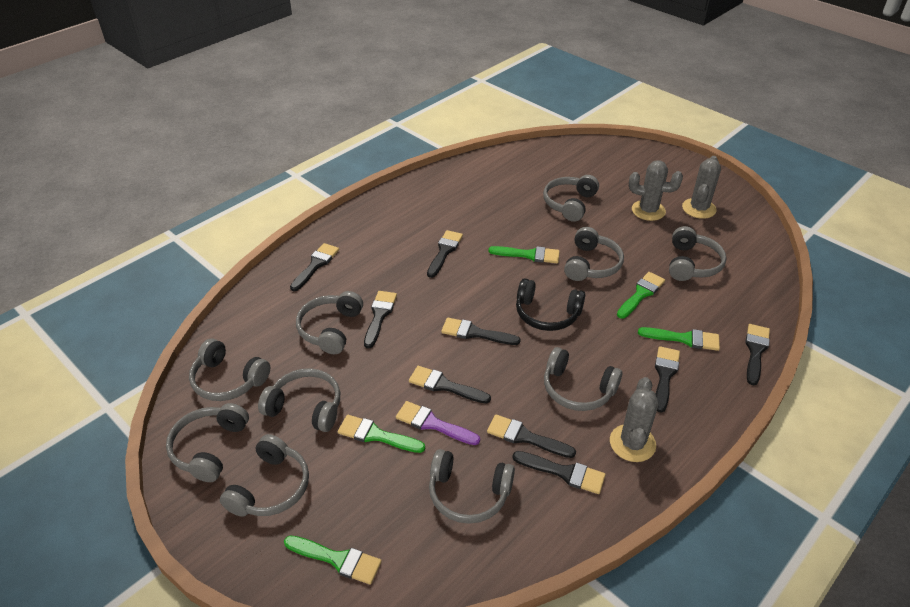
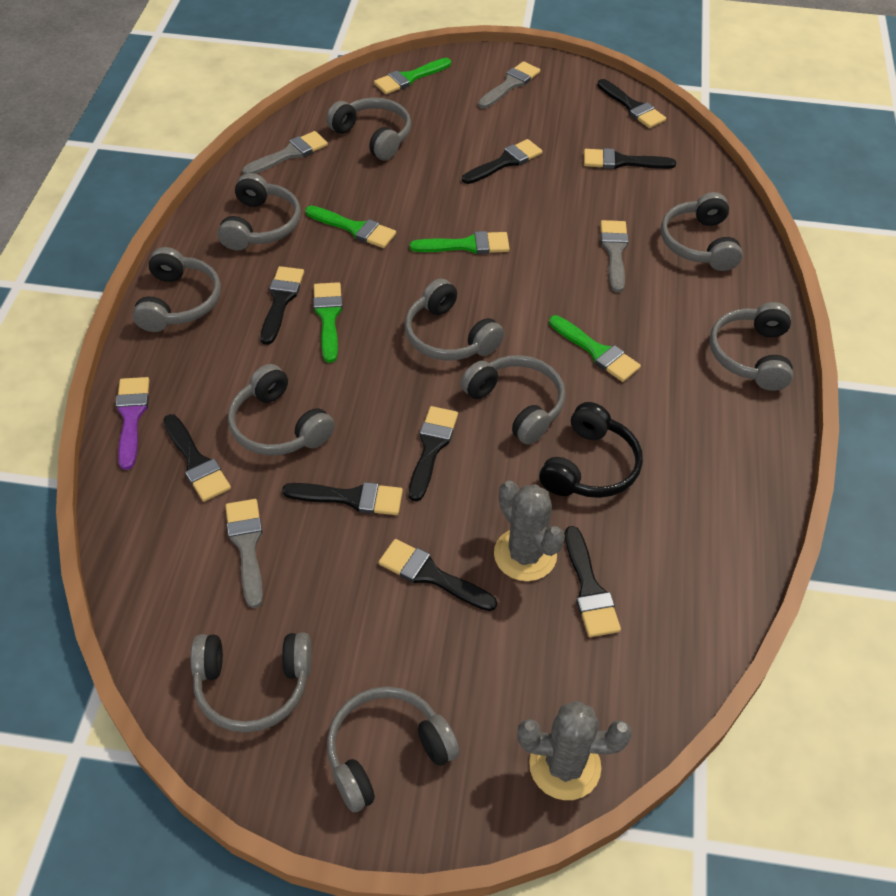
grey brush: 0 -> 4
grey cactus: 3 -> 2

